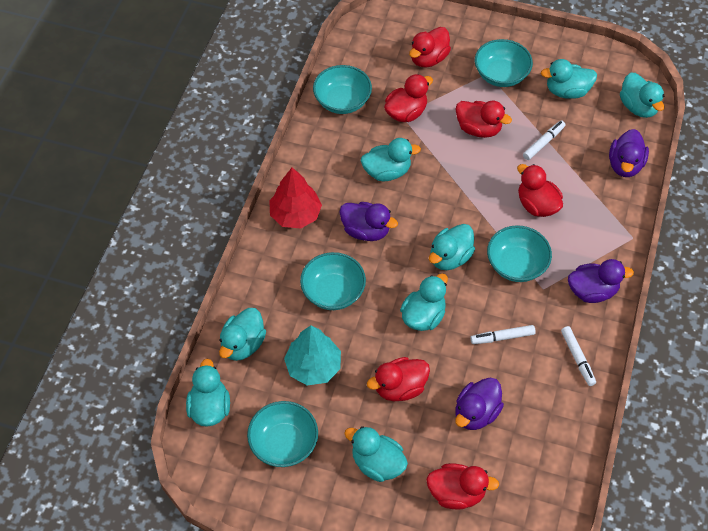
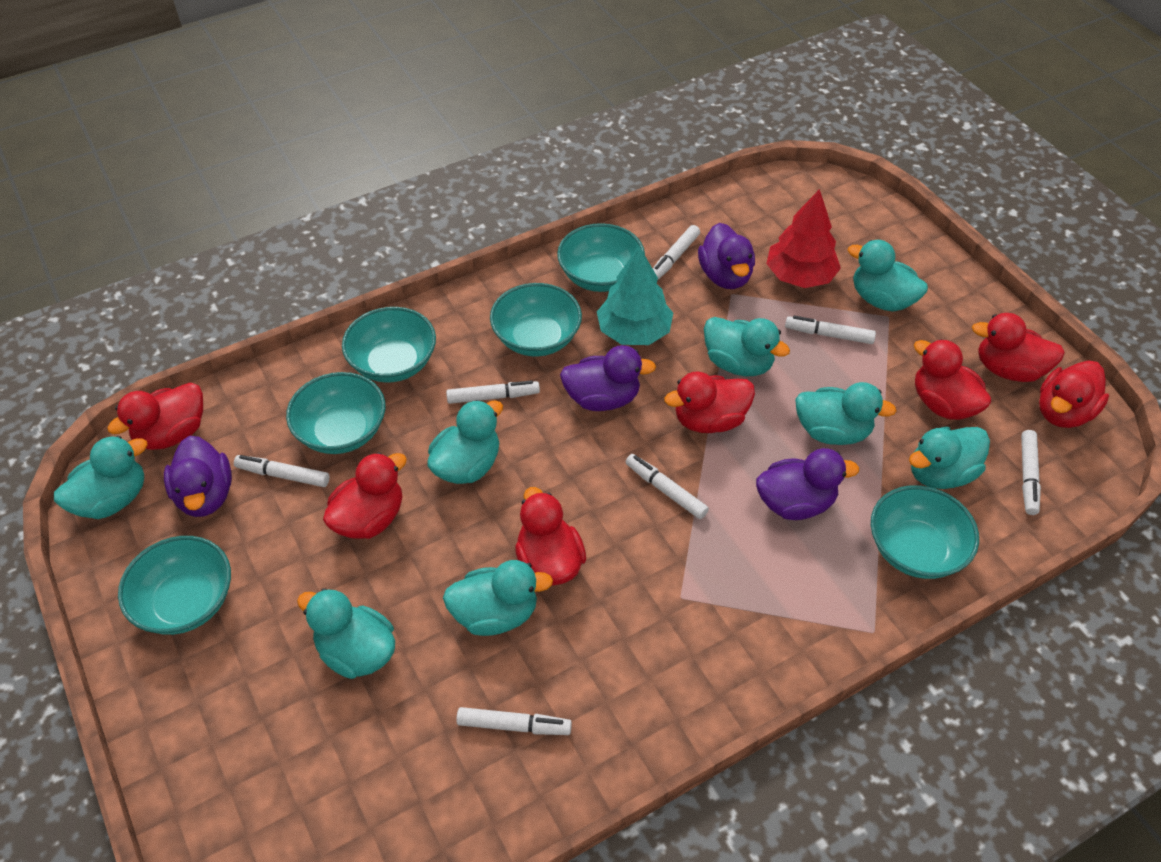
red duck: 6 -> 7
turquoise bowl: 5 -> 6
white marker: 3 -> 7

